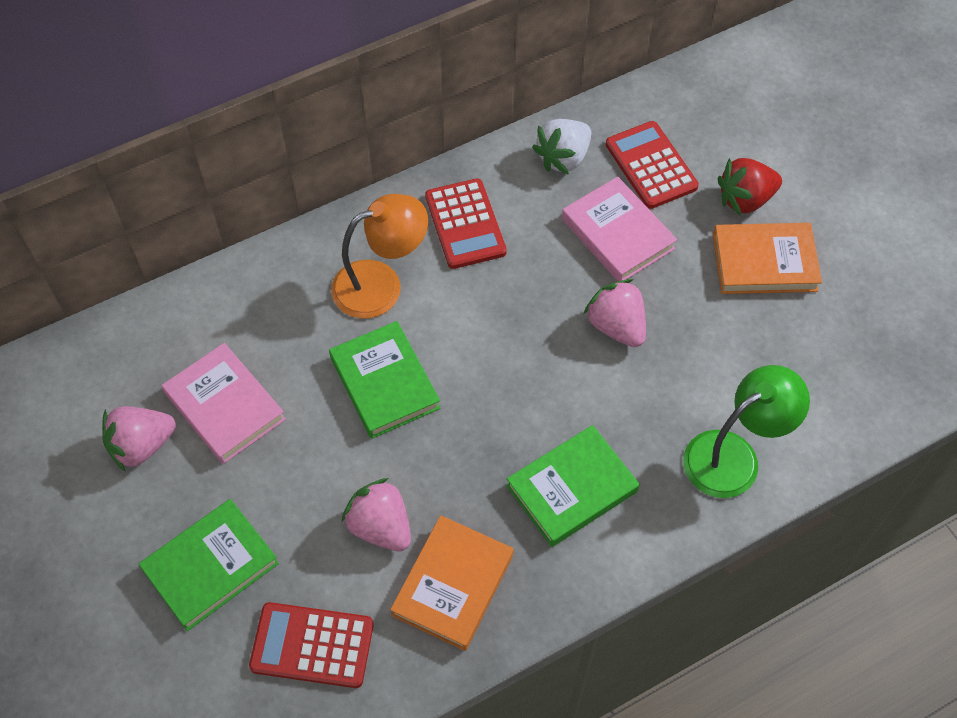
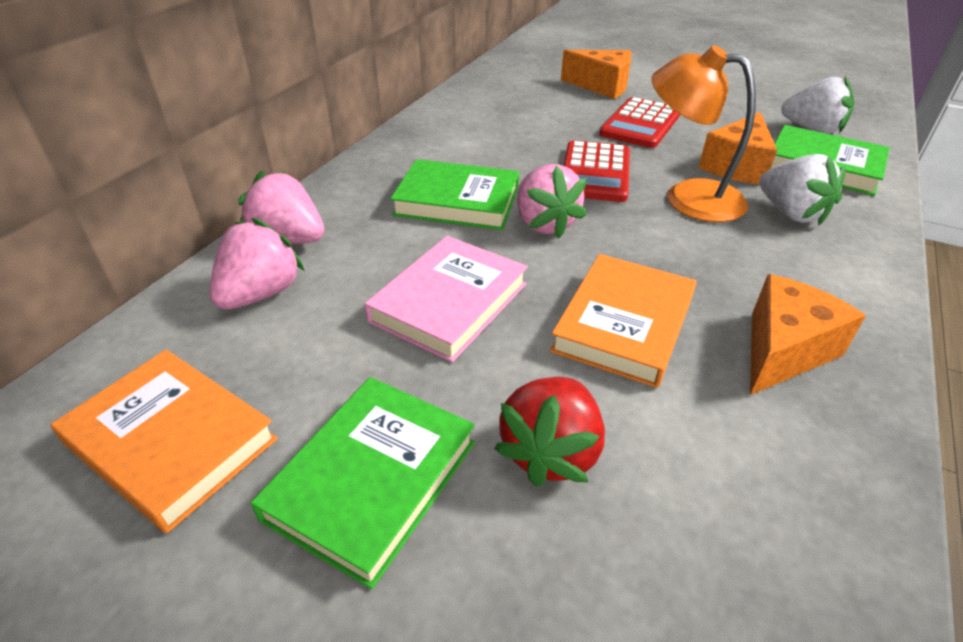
green lamp: 1 -> 0
orange cheese: 0 -> 3
pink book: 2 -> 1
red calculator: 3 -> 2
white strawberry: 1 -> 2

